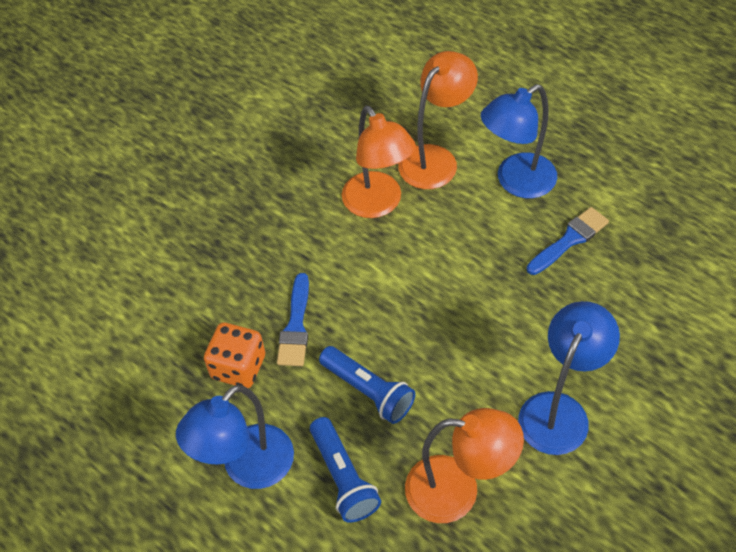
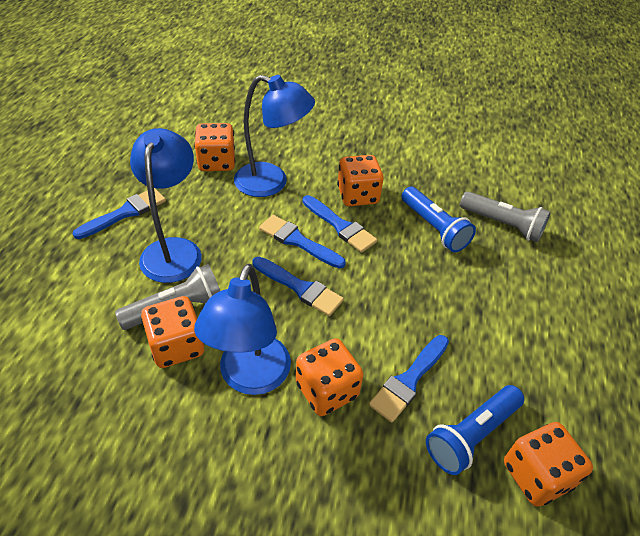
blue brush: 2 -> 5
grey flashlight: 0 -> 2
orange dice: 1 -> 5
orange lamp: 3 -> 0

